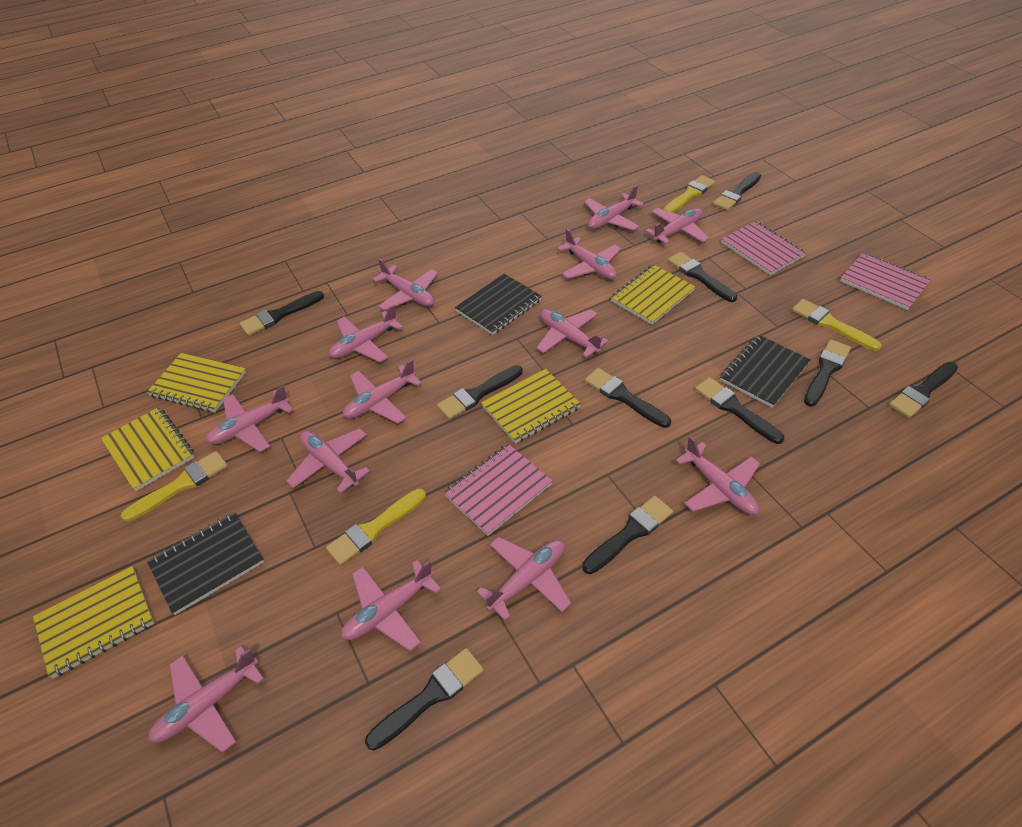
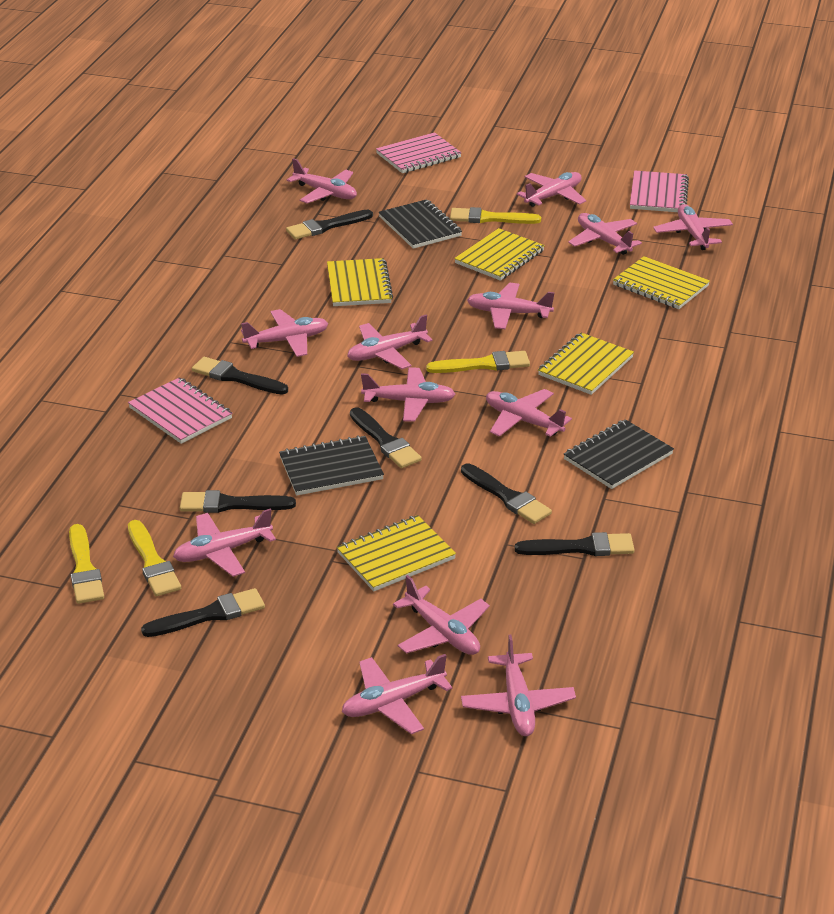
black brush: 10 -> 7

